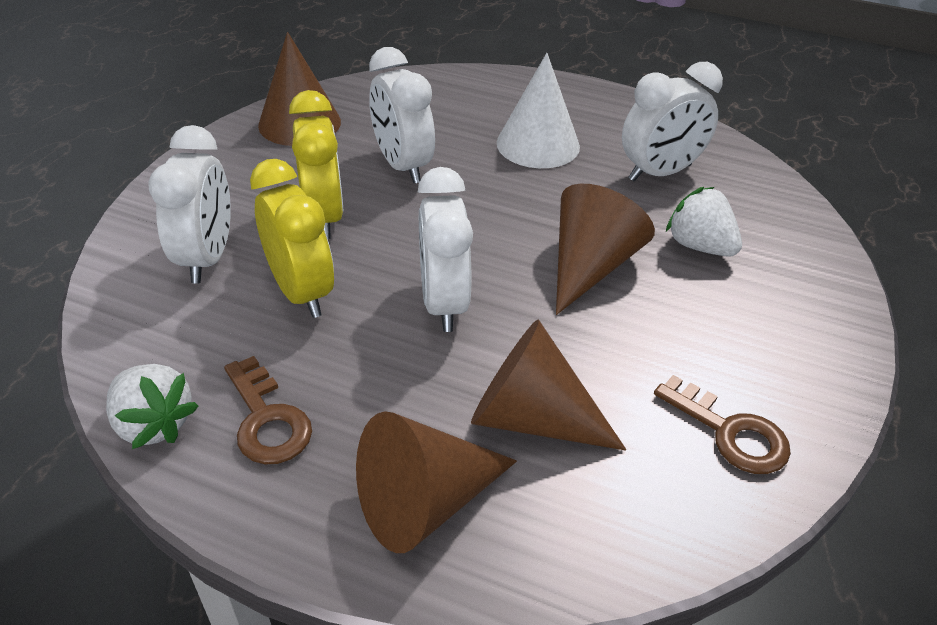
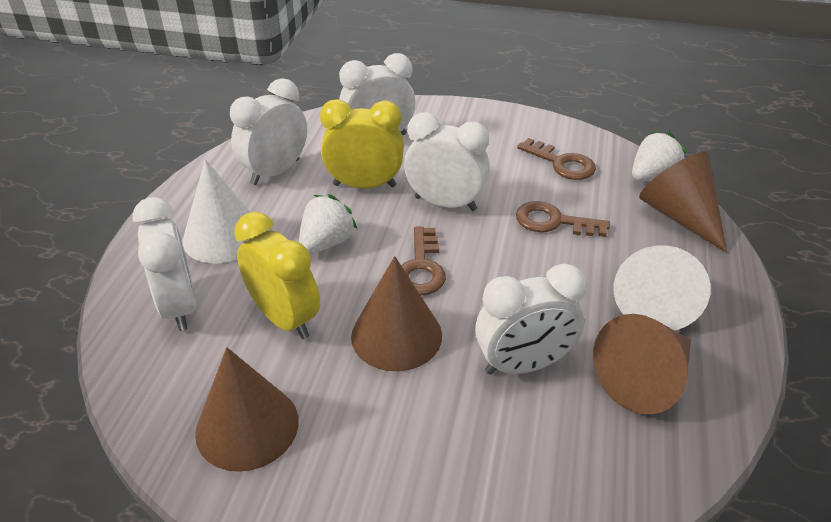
brown key: 2 -> 3
white clock: 4 -> 5
white cone: 1 -> 2

